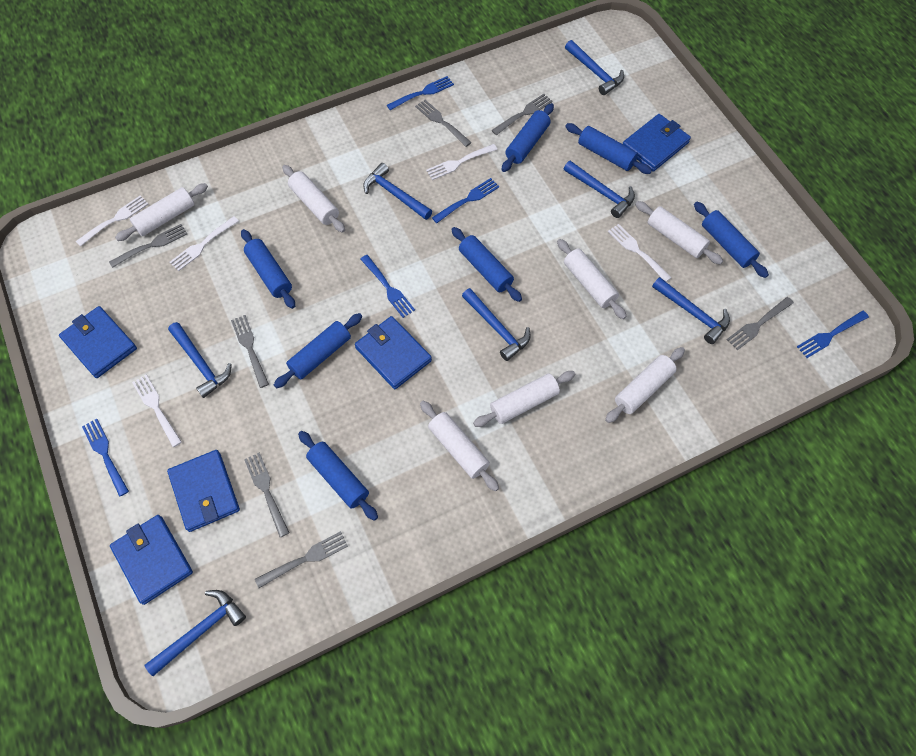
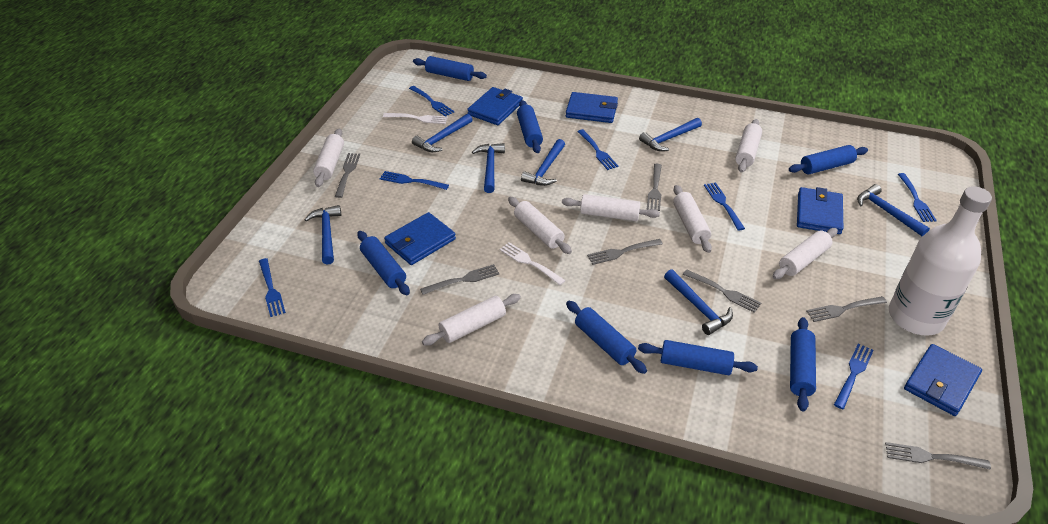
blue fork: 5 -> 7
white bottle: 0 -> 1
white fork: 5 -> 2

